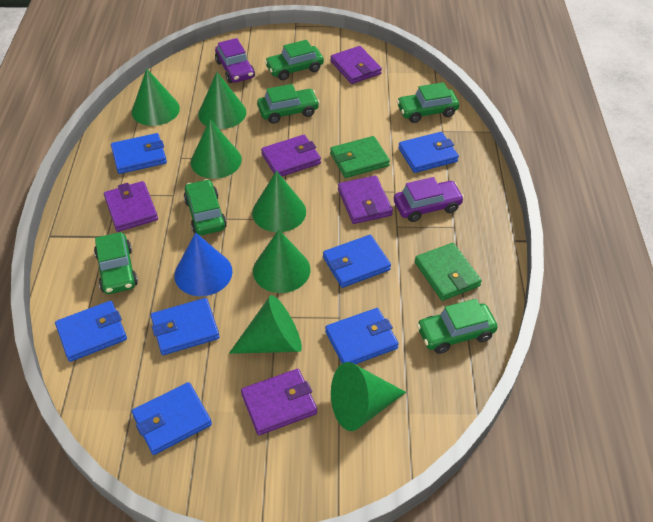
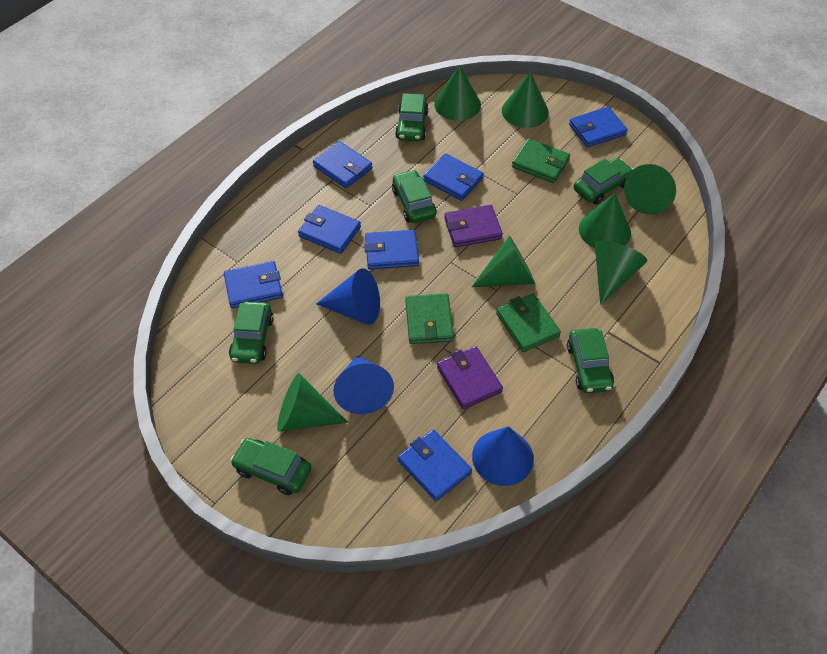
blue cone: 1 -> 3
green wallet: 2 -> 3
purple car: 2 -> 0
purple wallet: 5 -> 2

